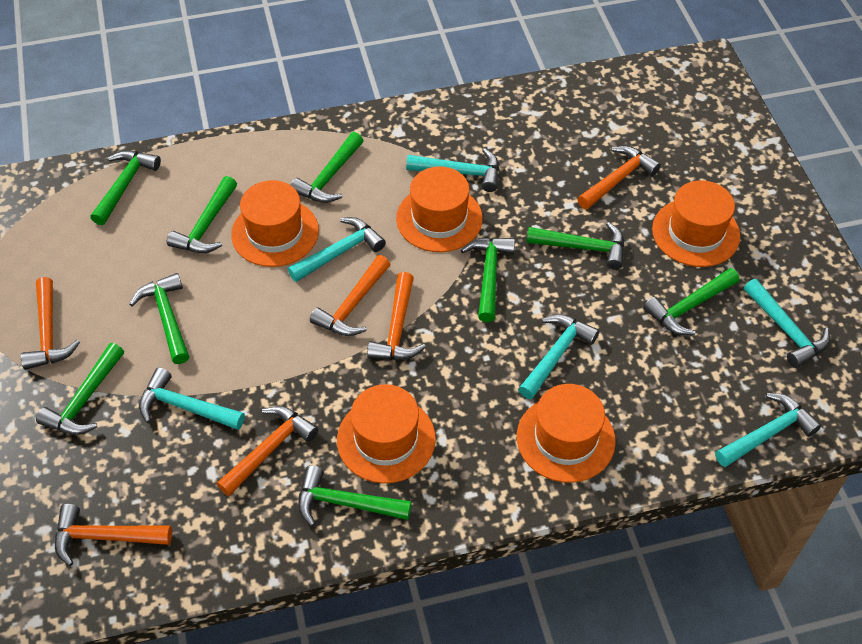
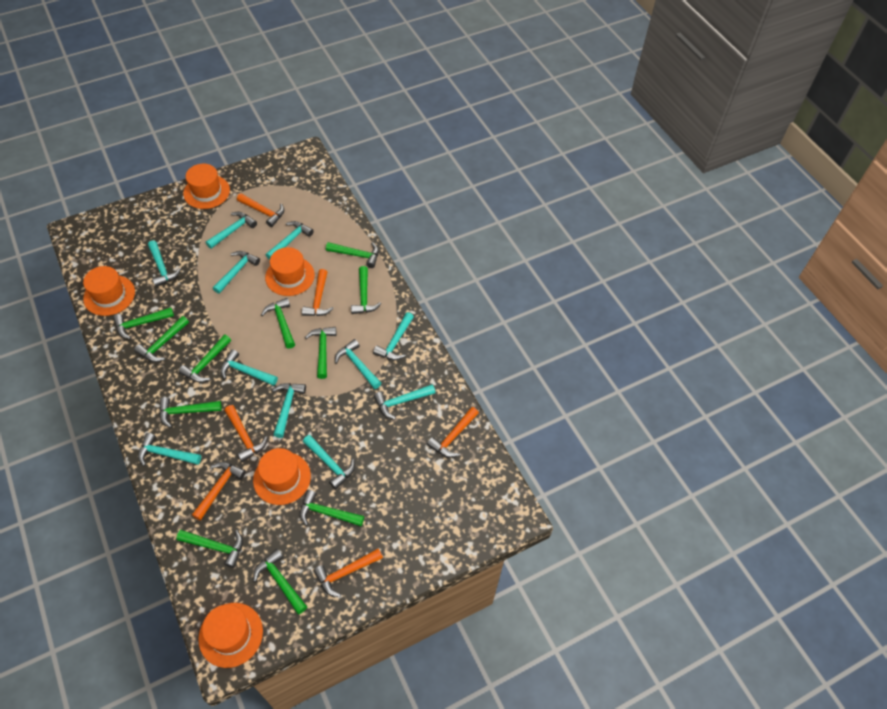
green hammer: 9 -> 11
turquoise hammer: 6 -> 11

